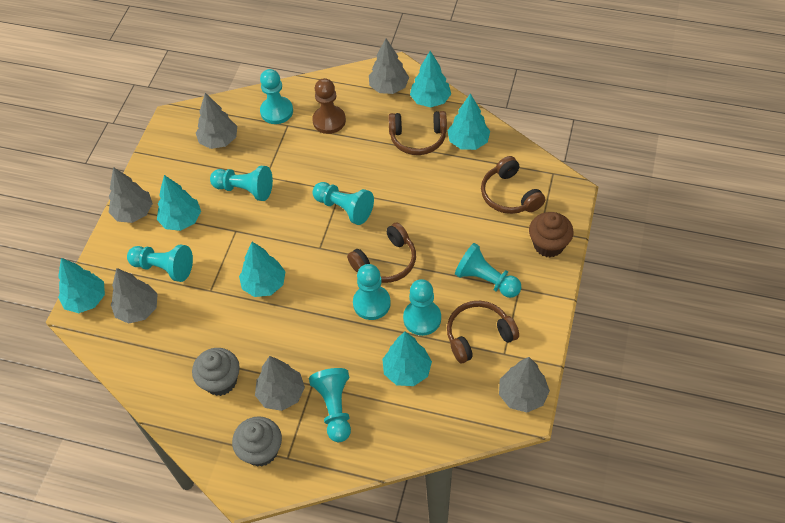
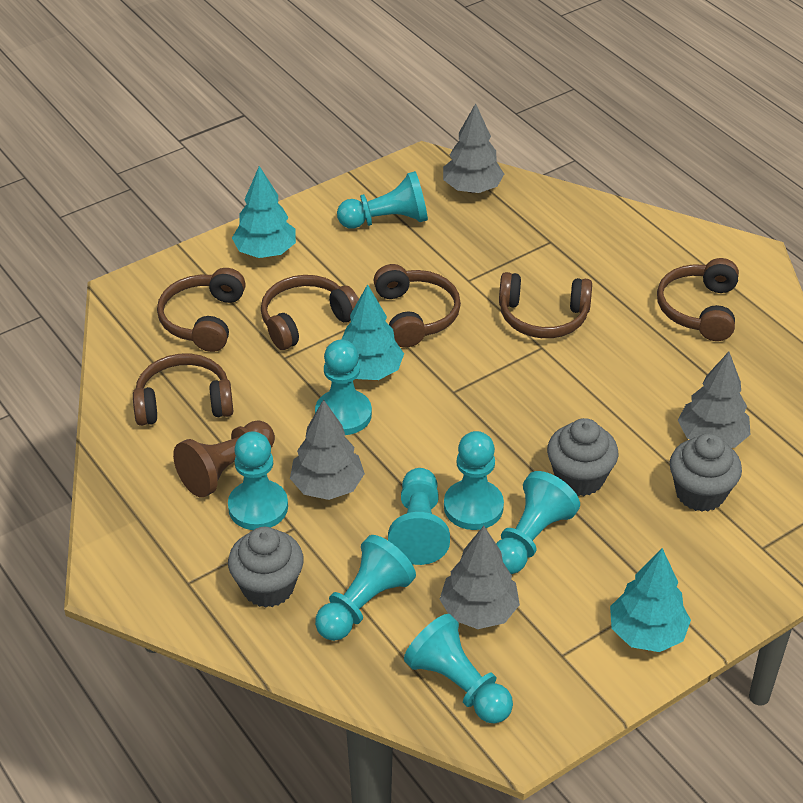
brown cupcake: 1 -> 0
brown headphones: 4 -> 6
grey cupcake: 2 -> 3
grey tree: 6 -> 4
turquoise tree: 6 -> 3

